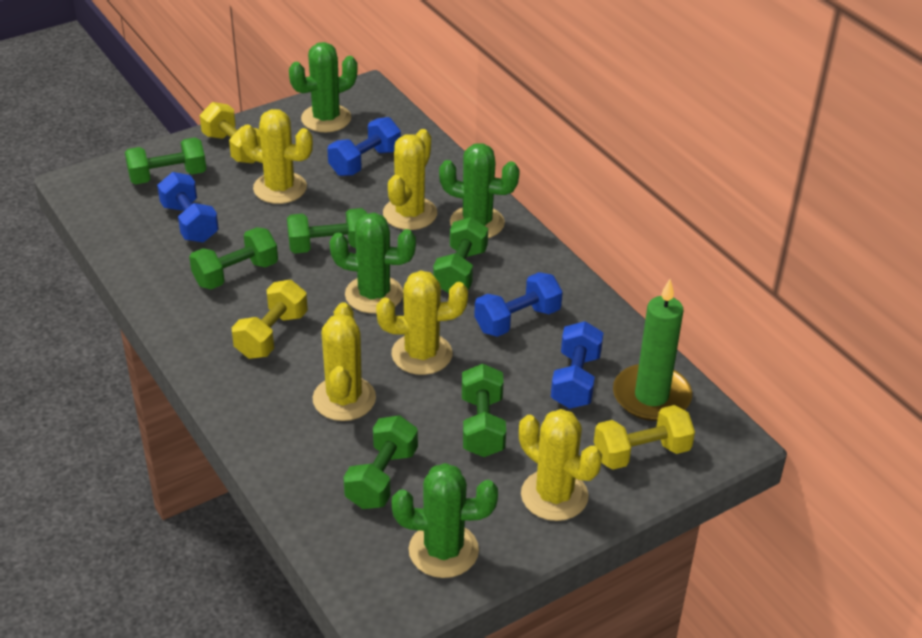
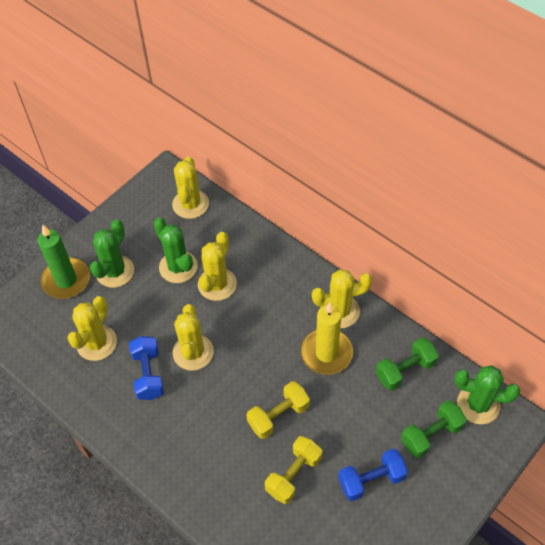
blue dumbbell: 4 -> 2
green cactus: 4 -> 3
green dumbbell: 6 -> 2
yellow candle: 0 -> 1
yellow dumbbell: 3 -> 2

